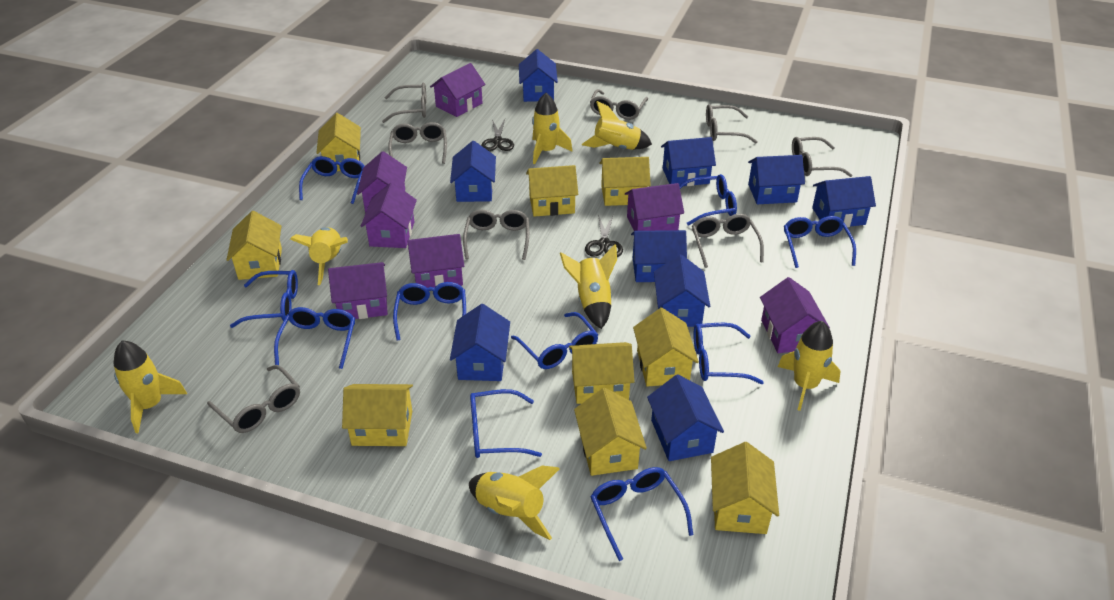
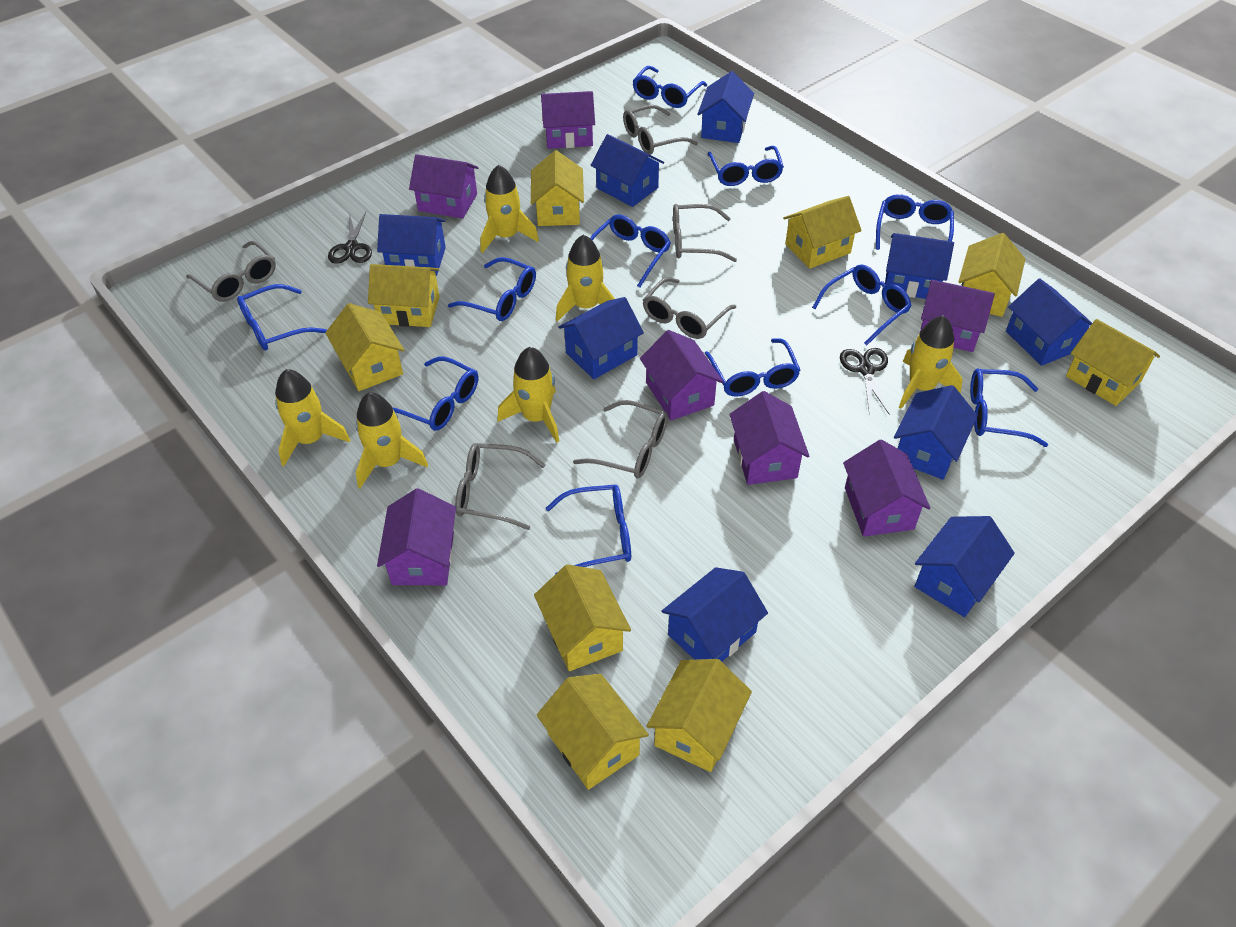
blue glasses: 10 -> 11
grey glasses: 8 -> 6
yellow rocket: 7 -> 6

